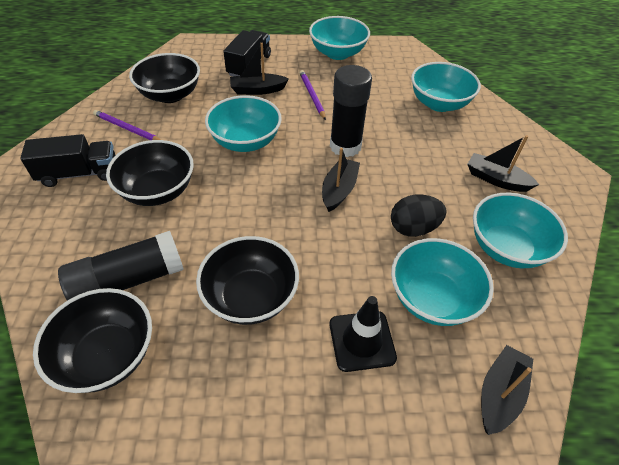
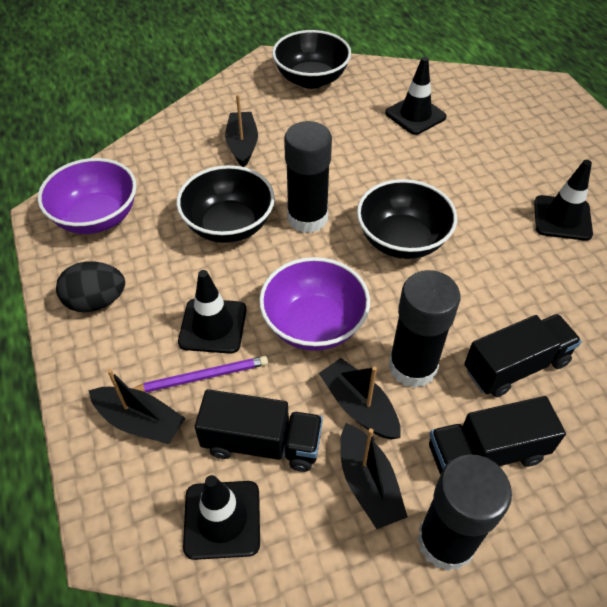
black bowl: 4 -> 3
black glue stick: 2 -> 3
black traffic cone: 1 -> 4
black truck: 2 -> 3
purple bowl: 0 -> 2
purple pencil: 2 -> 1
turquoise bowl: 5 -> 0

